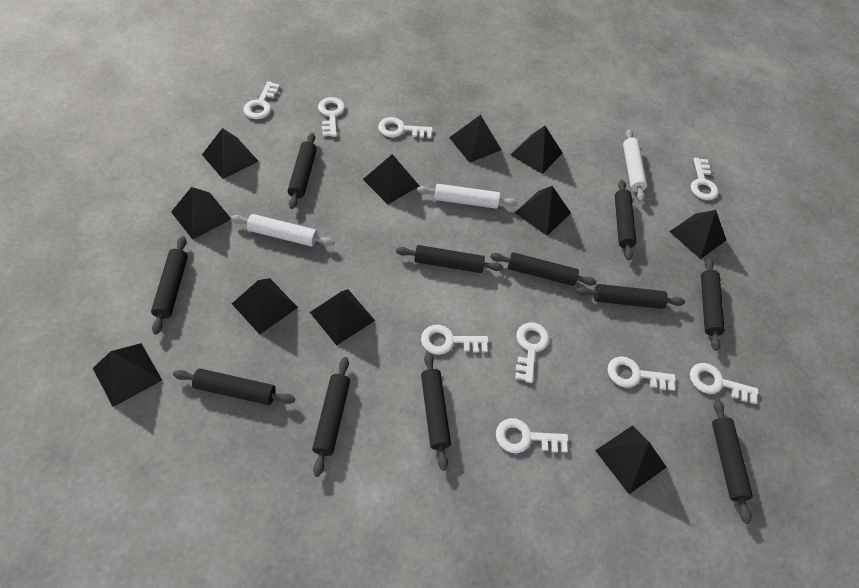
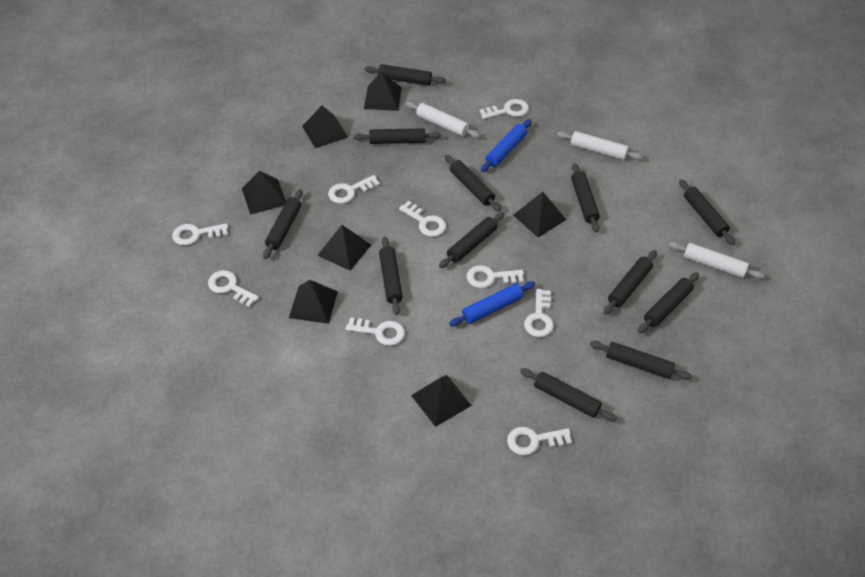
black pyramid: 11 -> 7
black rolling pin: 11 -> 12
blue rolling pin: 0 -> 2

